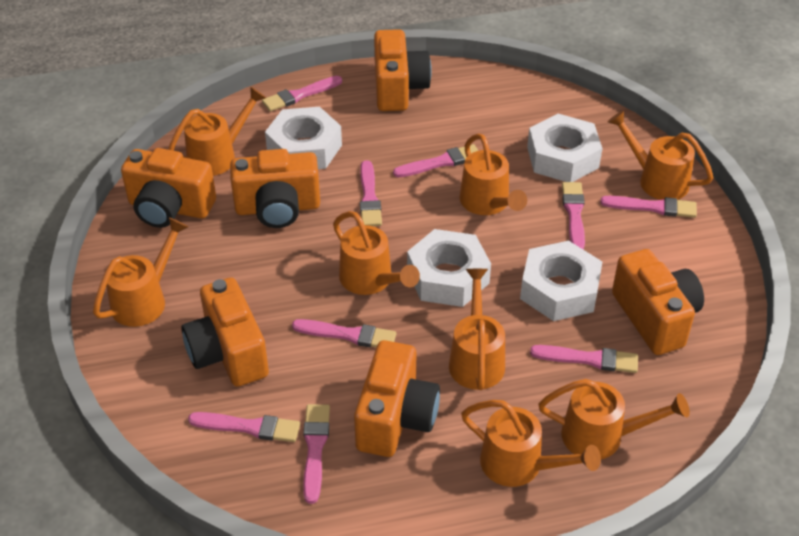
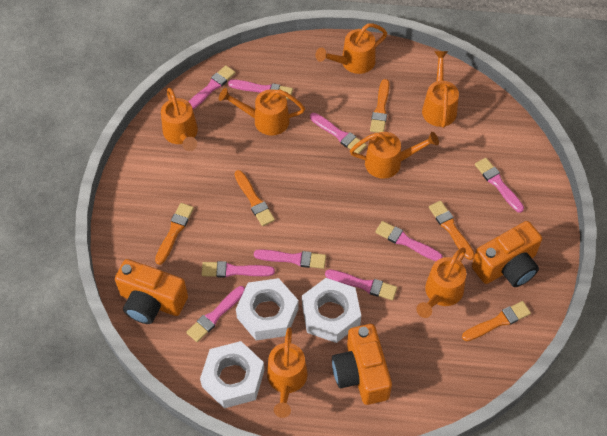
orange brush: 0 -> 5
orange camera: 6 -> 3
orange watering can: 8 -> 7
white nut: 4 -> 3

